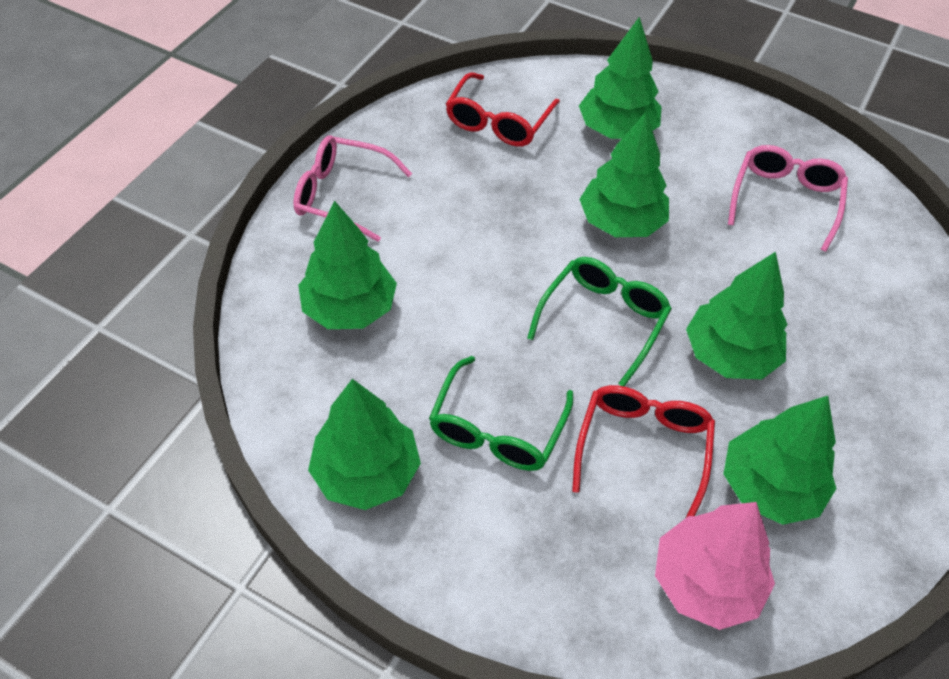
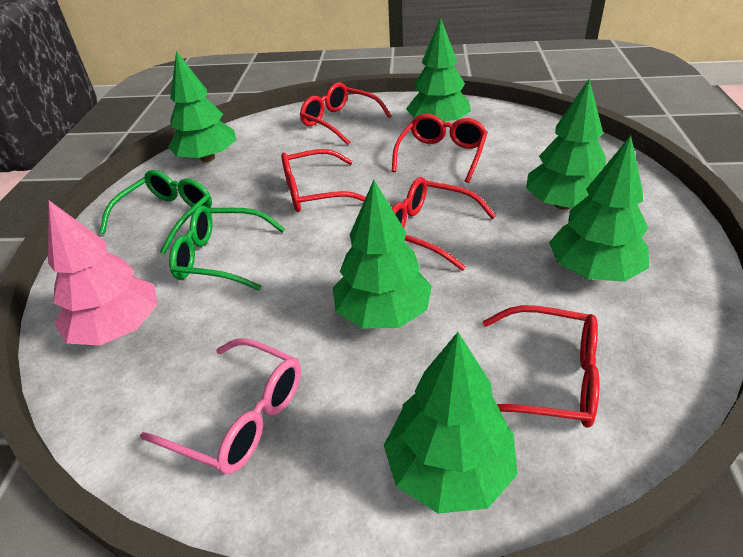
pink glasses: 2 -> 1
red glasses: 2 -> 5

